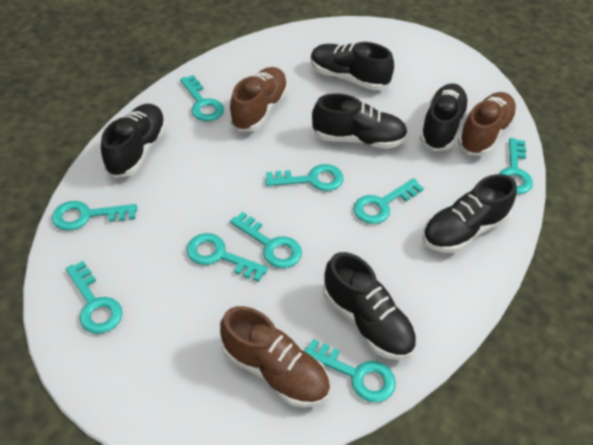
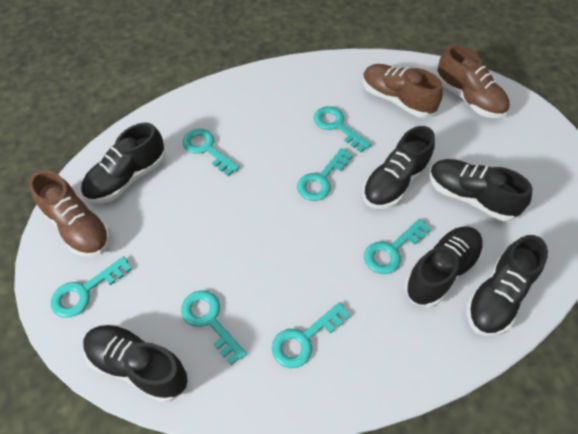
turquoise key: 9 -> 7

